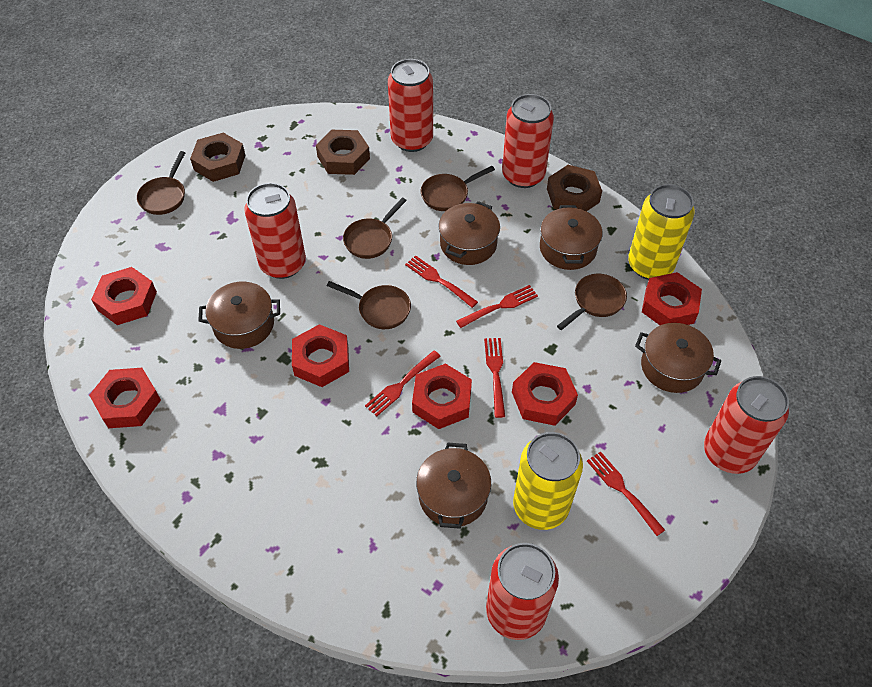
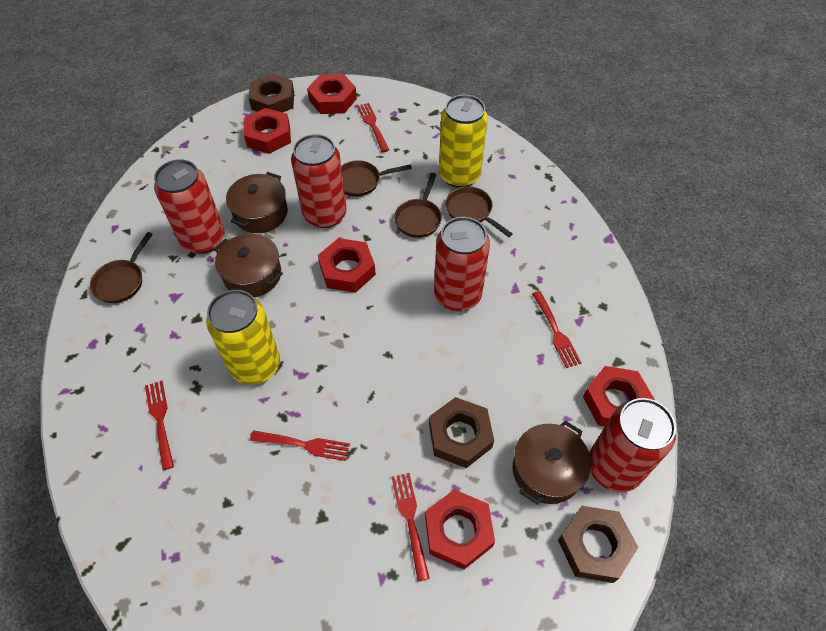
brown pan: 5 -> 4
brown pot: 5 -> 3
red can: 5 -> 4
red nut: 6 -> 5

